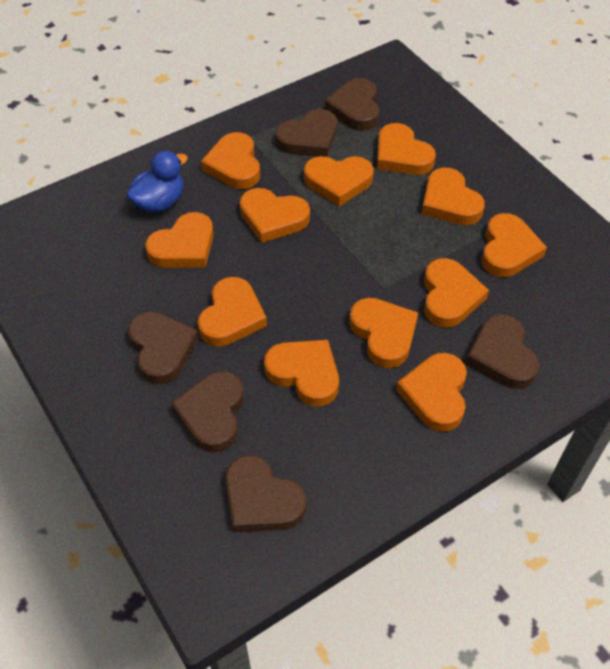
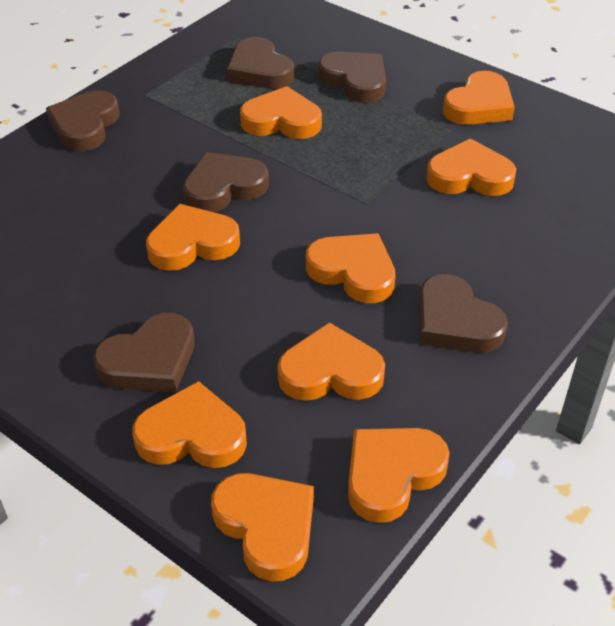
blue duck: 1 -> 0
orange heart: 12 -> 9

